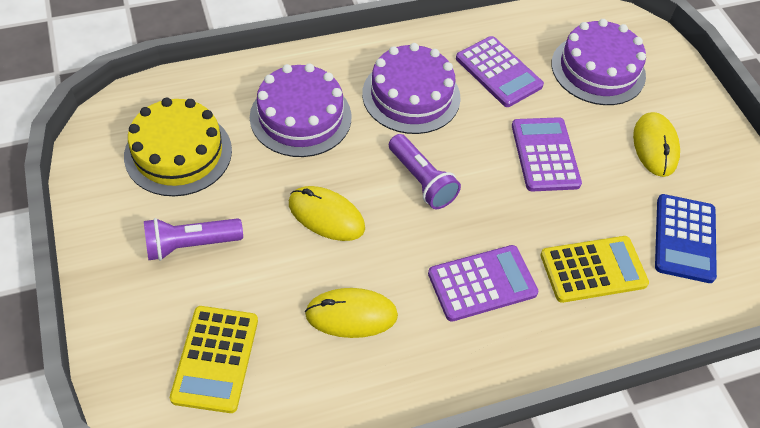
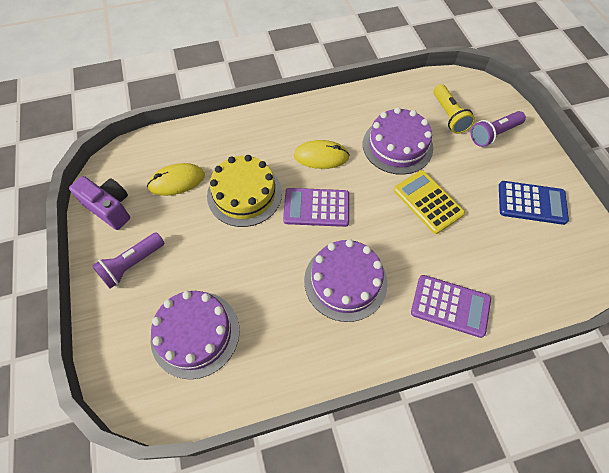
purple calculator: 3 -> 2
purple camera: 0 -> 1
yellow calculator: 2 -> 1
yellow flashlight: 0 -> 1
yellow mouse: 3 -> 2

